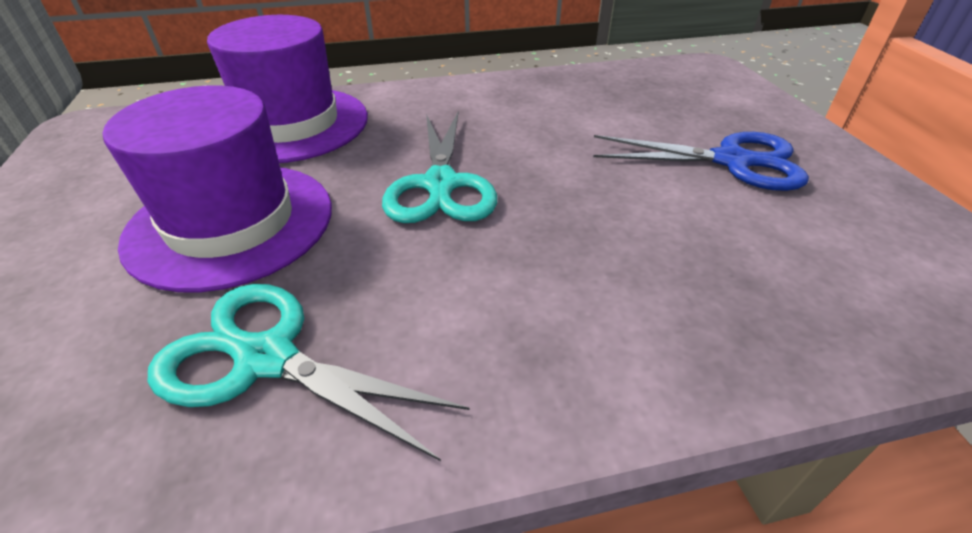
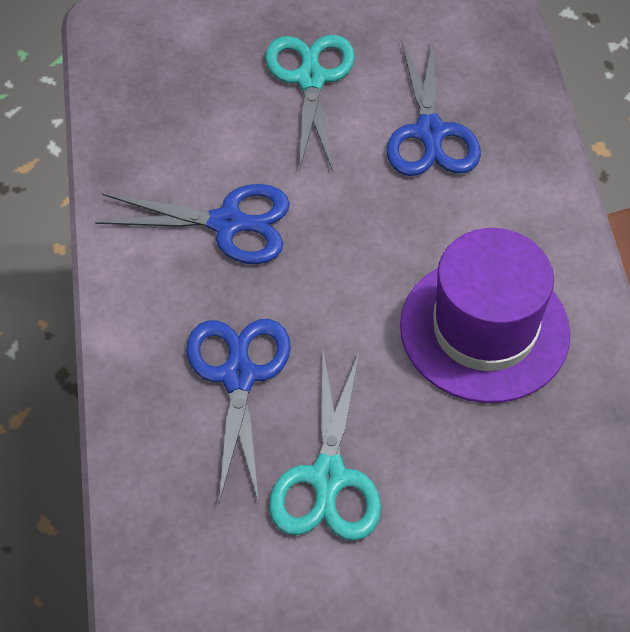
blue scissors: 1 -> 3
purple hat: 2 -> 1

